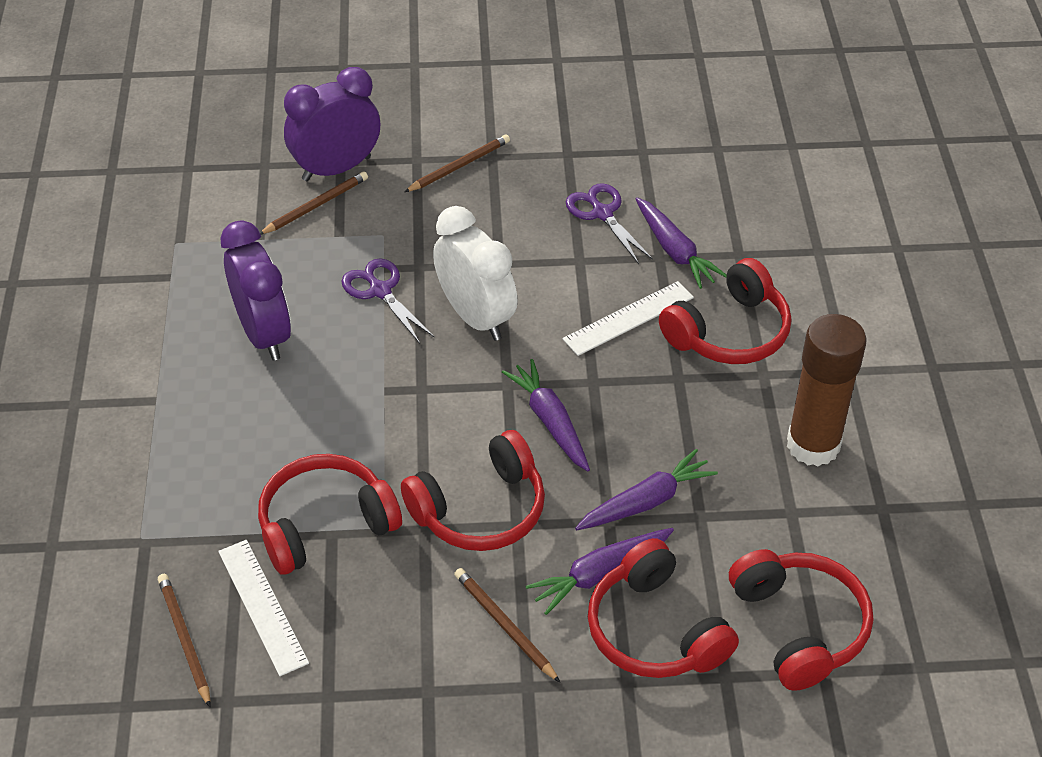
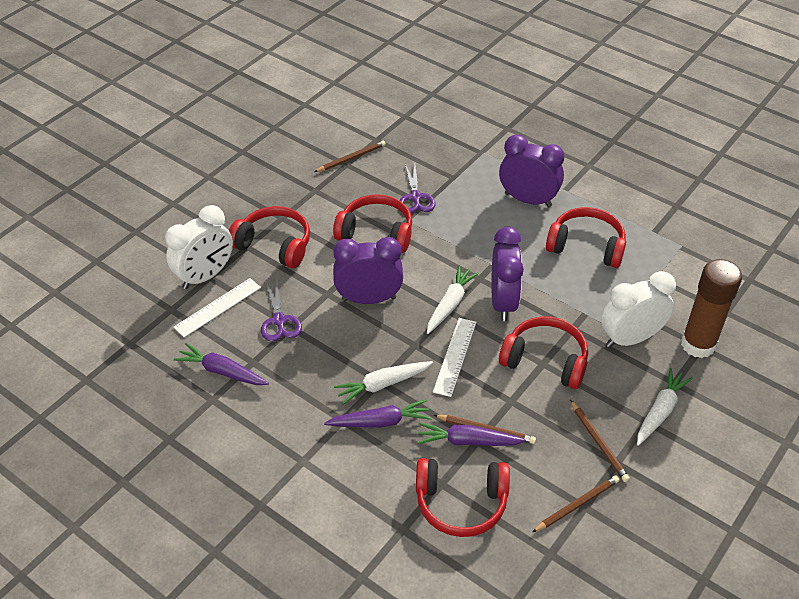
purple carrot: 4 -> 3
purple clock: 2 -> 3
white carrot: 0 -> 3
white clock: 1 -> 2

